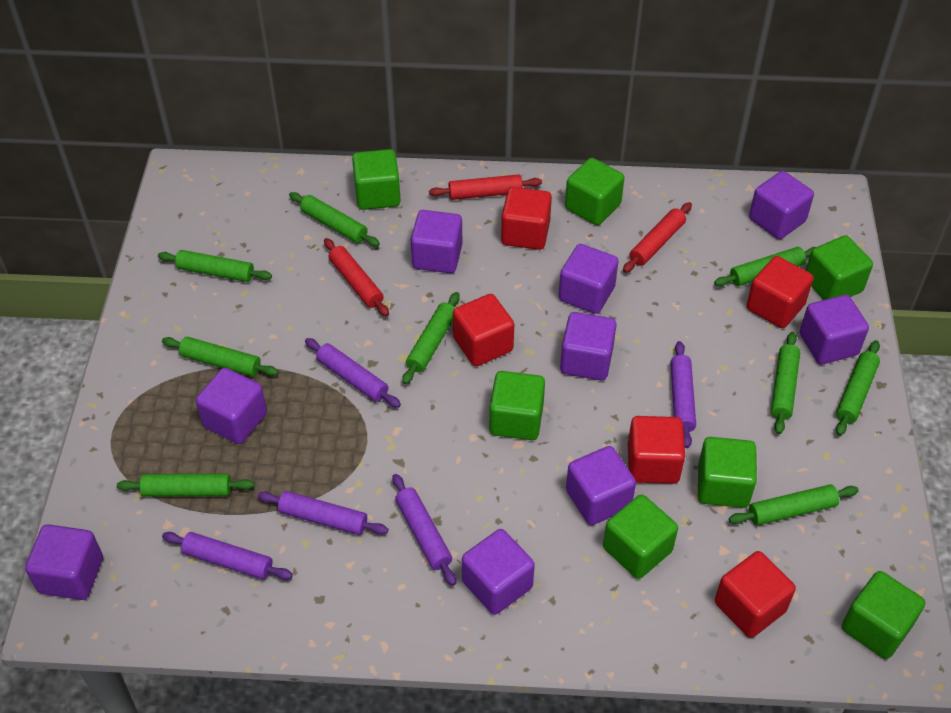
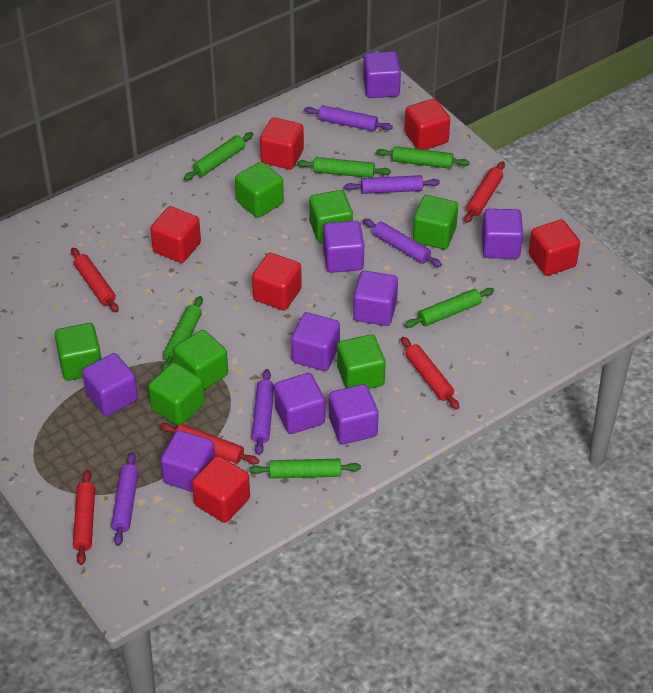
green rolling pin: 9 -> 6
red cube: 5 -> 6
red rolling pin: 3 -> 5

